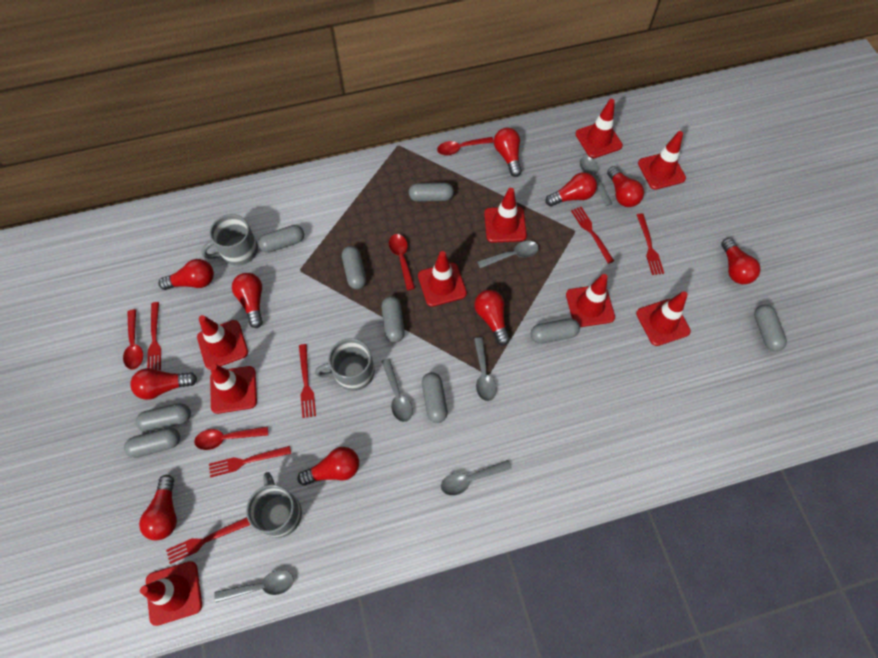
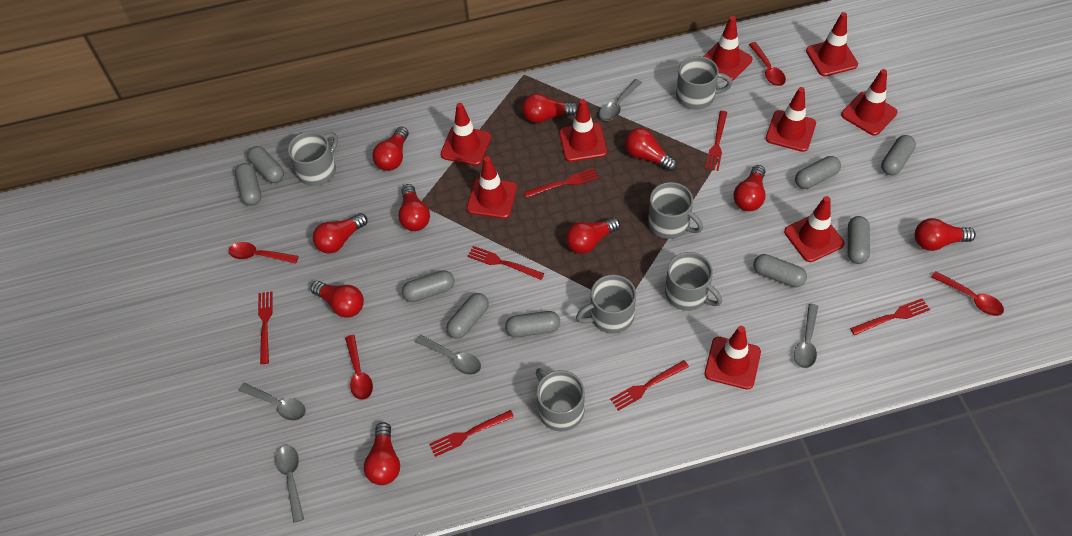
grey mug: 3 -> 6
grey spoon: 6 -> 5
red fork: 6 -> 7

